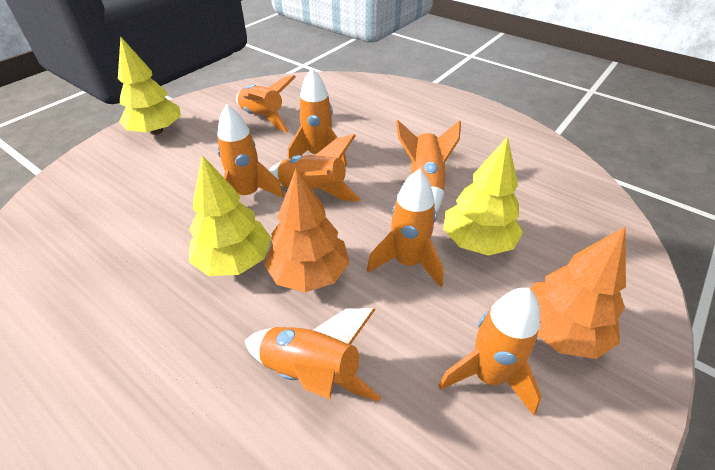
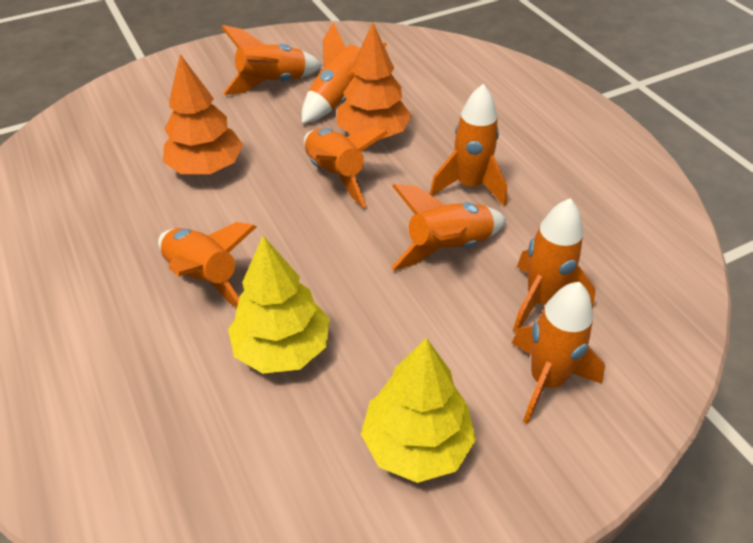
yellow tree: 3 -> 2

